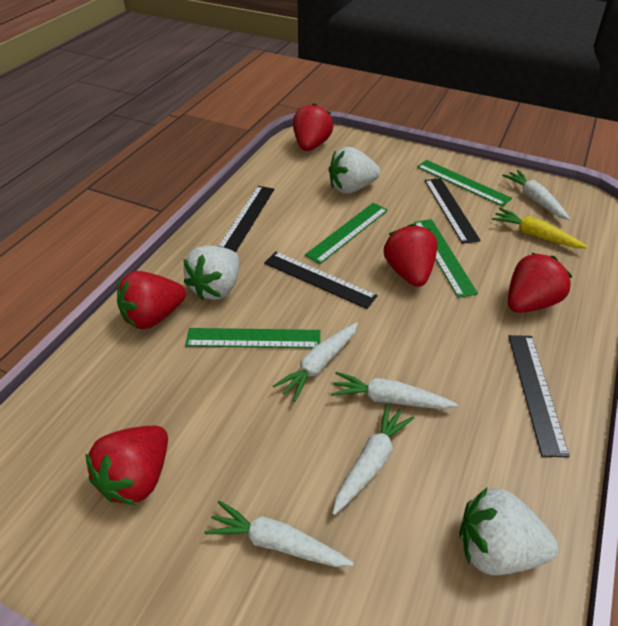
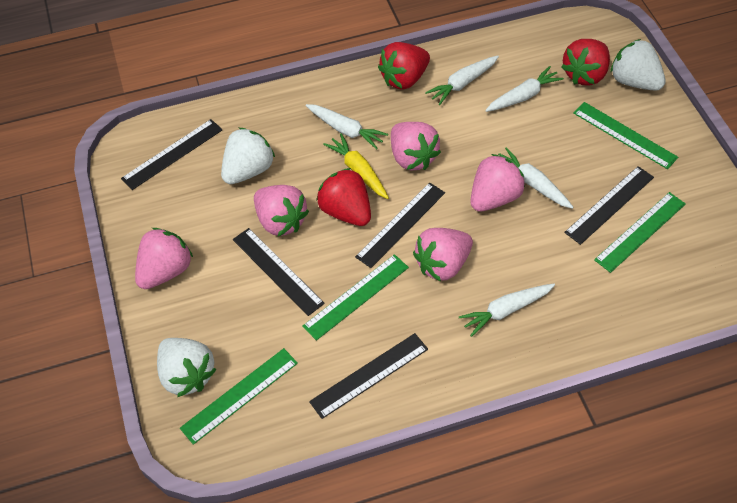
black ruler: 4 -> 5
pink strawberry: 0 -> 5
red strawberry: 5 -> 3

